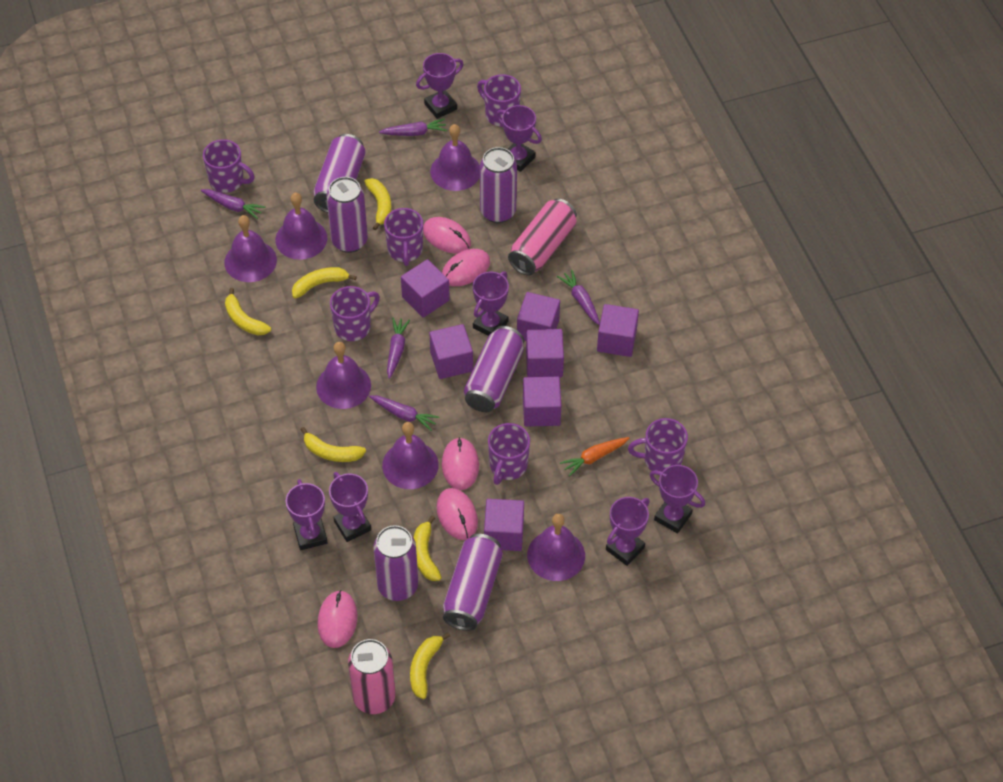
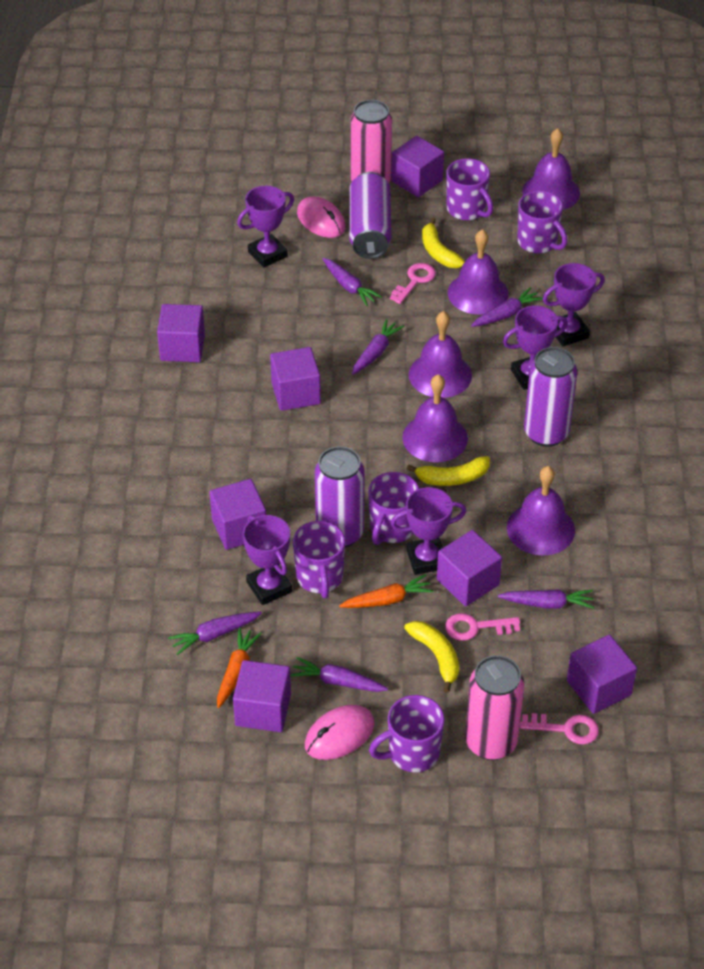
orange carrot: 1 -> 2
pink key: 0 -> 3
pink mouse: 5 -> 2
purple bell: 6 -> 5
purple can: 6 -> 3
purple carrot: 5 -> 6
purple mug: 6 -> 5
purple trophy: 7 -> 5
yellow banana: 6 -> 3

